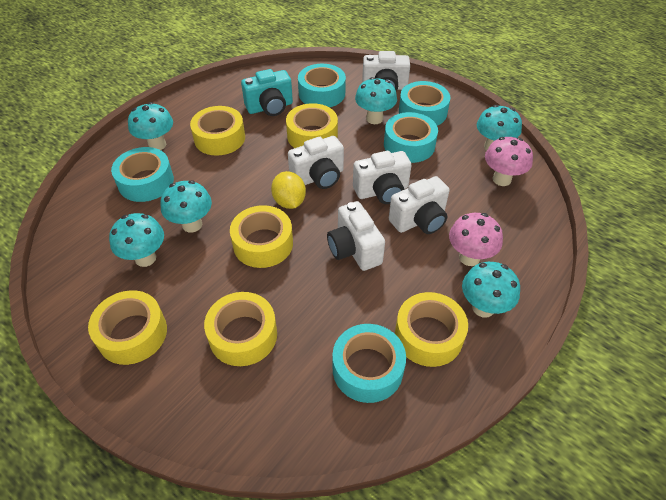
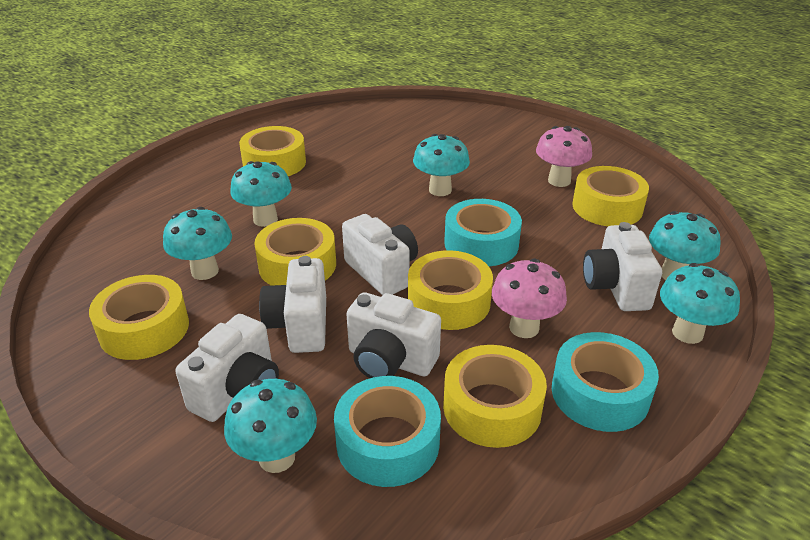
turquoise camera: 1 -> 0
turquoise tape: 5 -> 3
yellow lemon: 1 -> 0

